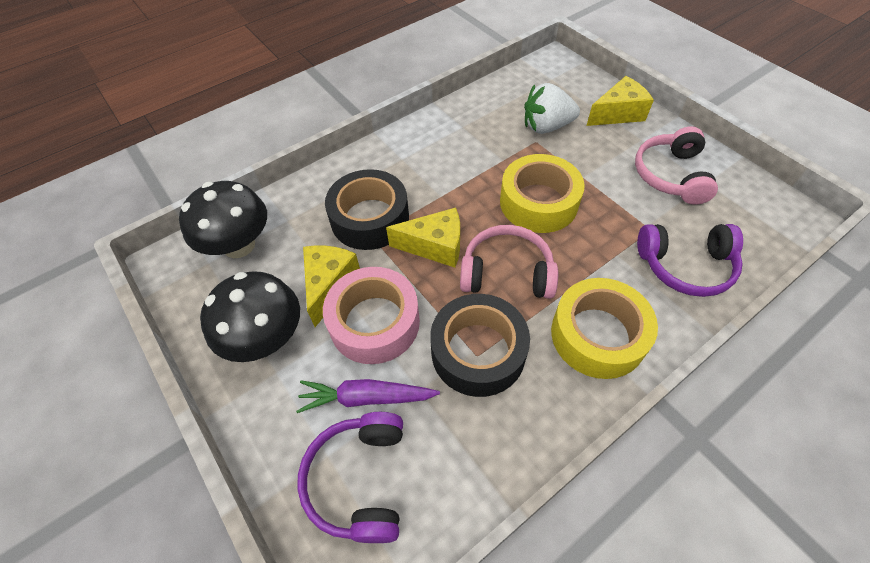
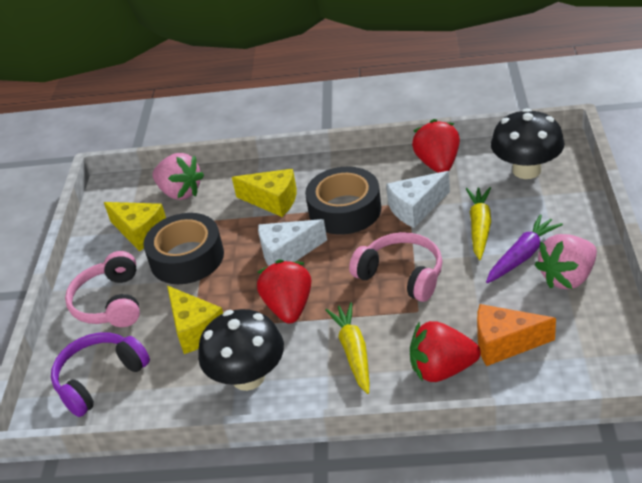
orange cheese: 0 -> 1
pink strawberry: 0 -> 2
pink tape: 1 -> 0
purple headphones: 2 -> 1
red strawberry: 0 -> 3
white cheese: 0 -> 2
white strawberry: 1 -> 0
yellow carrot: 0 -> 2
yellow tape: 2 -> 0

